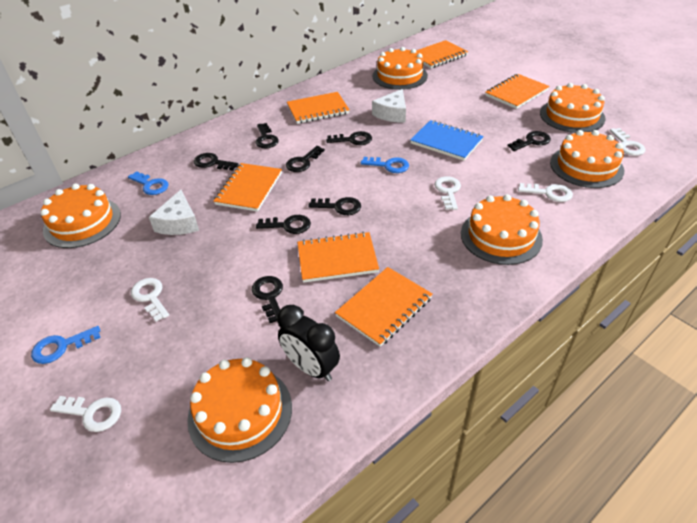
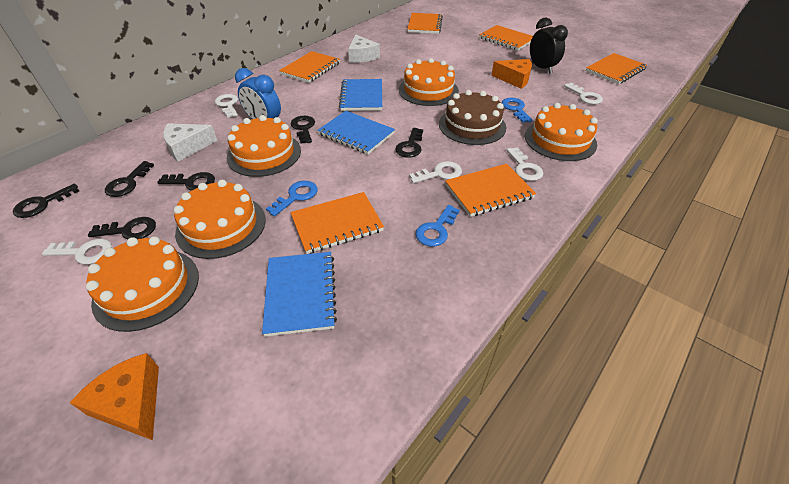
black key: 8 -> 6
blue clock: 0 -> 1
blue notebook: 1 -> 3
brown cake: 0 -> 1
orange cake: 6 -> 5
orange cheese: 0 -> 2

